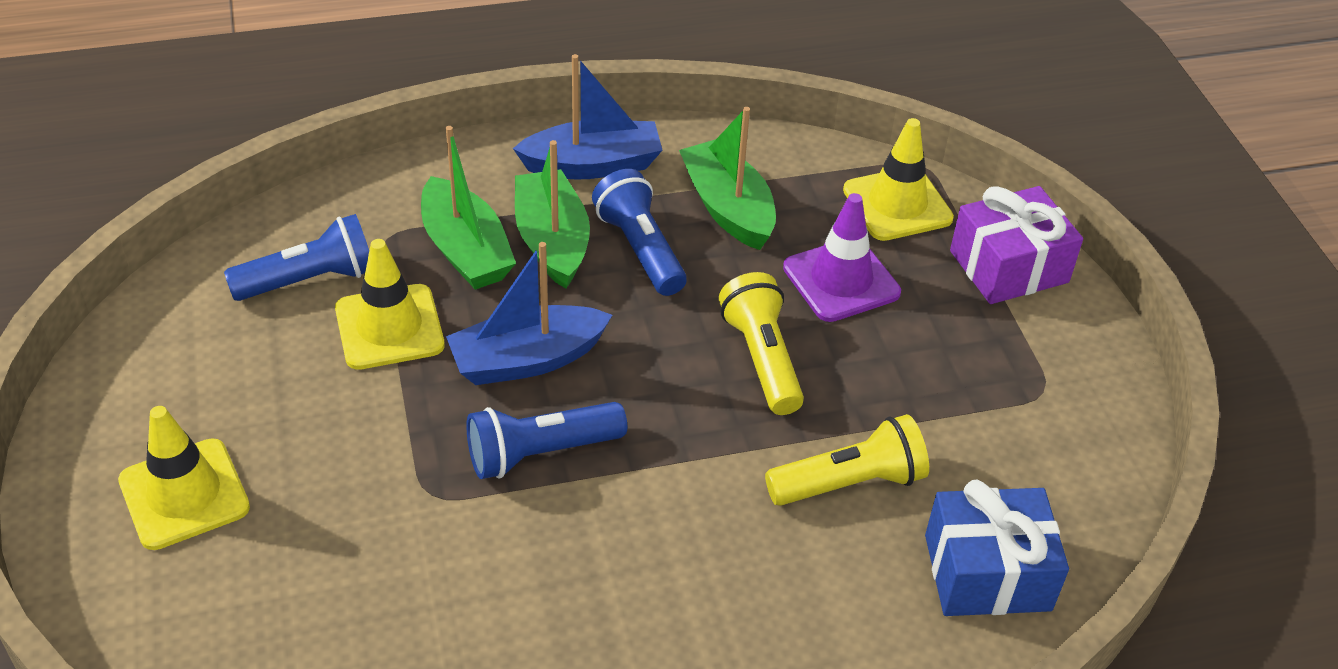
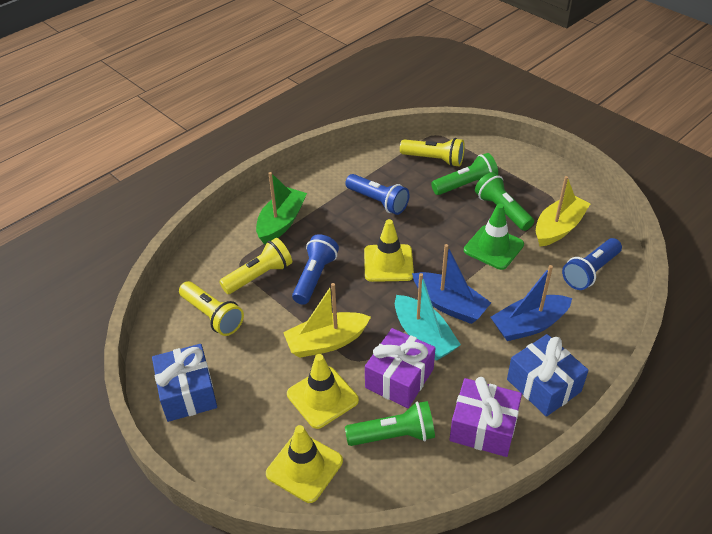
blue gift: 1 -> 2
green boat: 3 -> 1
green flashlight: 0 -> 3
green traffic cone: 0 -> 1
purple gift: 1 -> 2
purple traffic cone: 1 -> 0
turquoise boat: 0 -> 1
yellow boat: 0 -> 2
yellow flashlight: 2 -> 3

